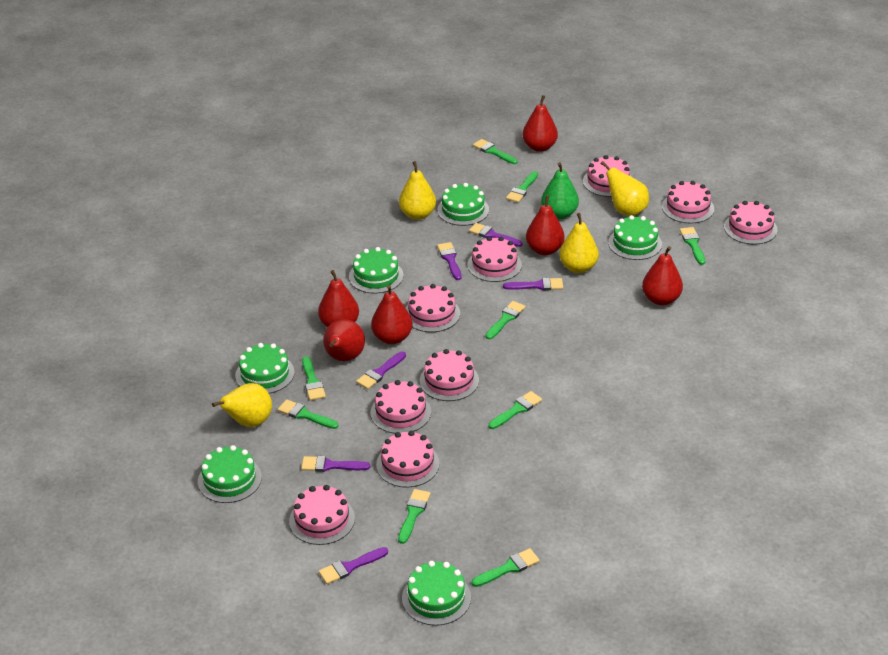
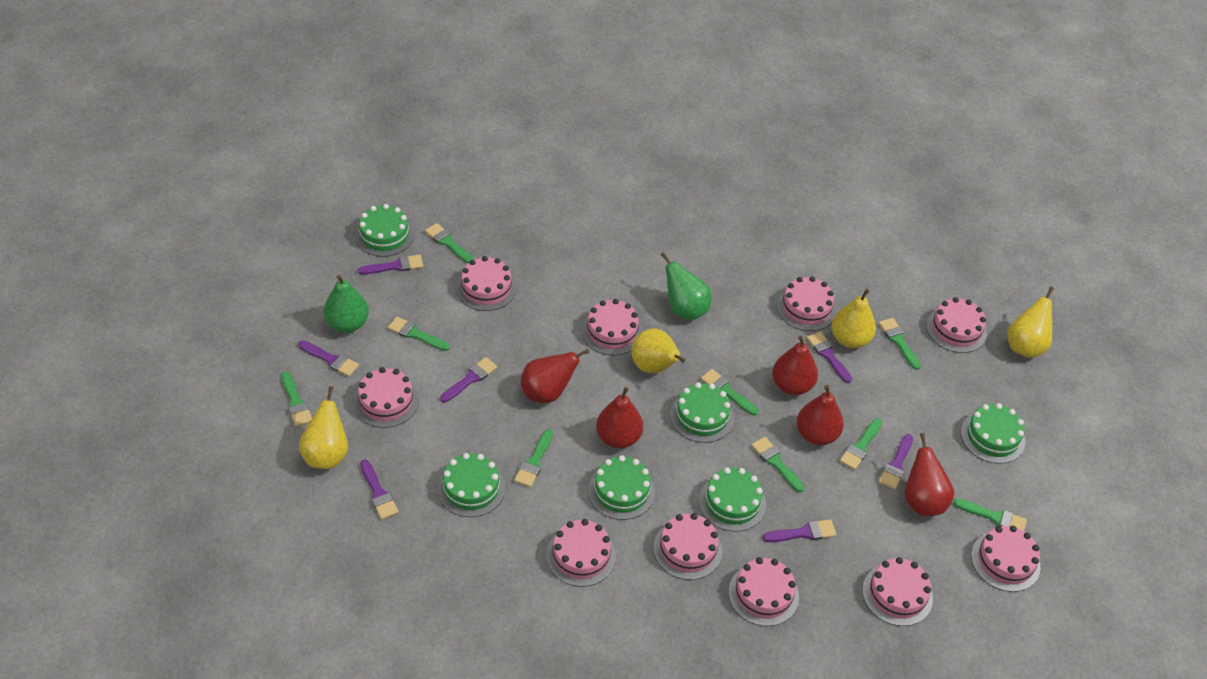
green pear: 1 -> 2
pink cake: 9 -> 10
purple brush: 6 -> 7
red pear: 6 -> 5

